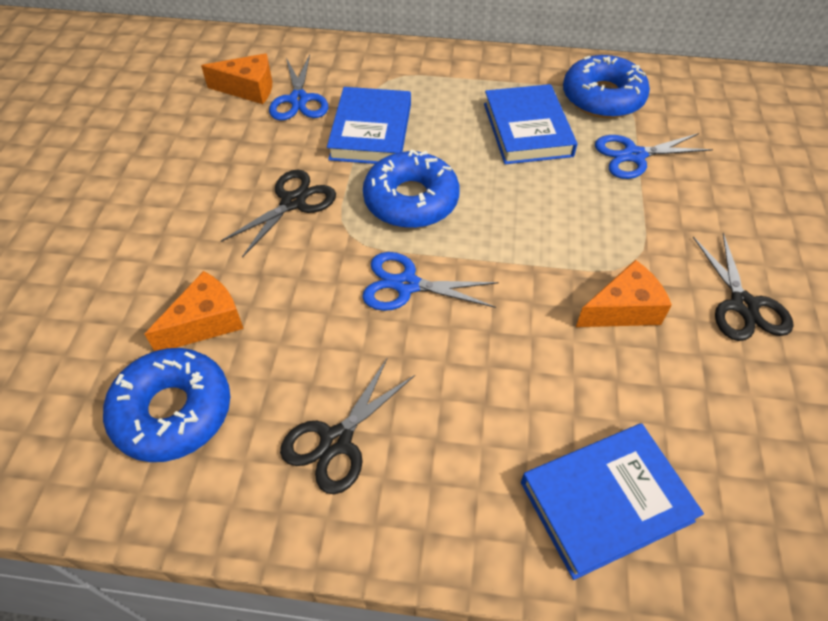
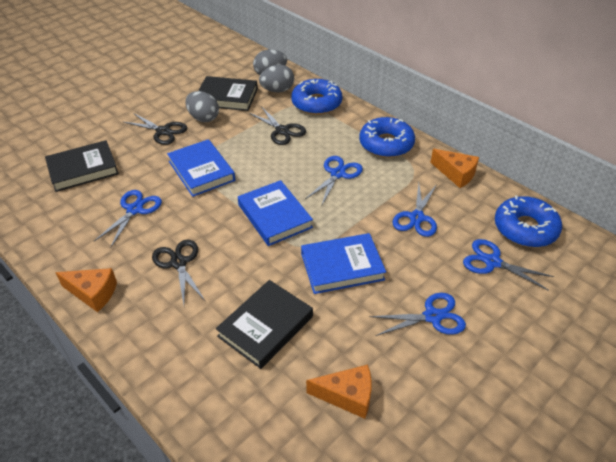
black book: 0 -> 3
blue scissors: 3 -> 5
grey egg: 0 -> 3

